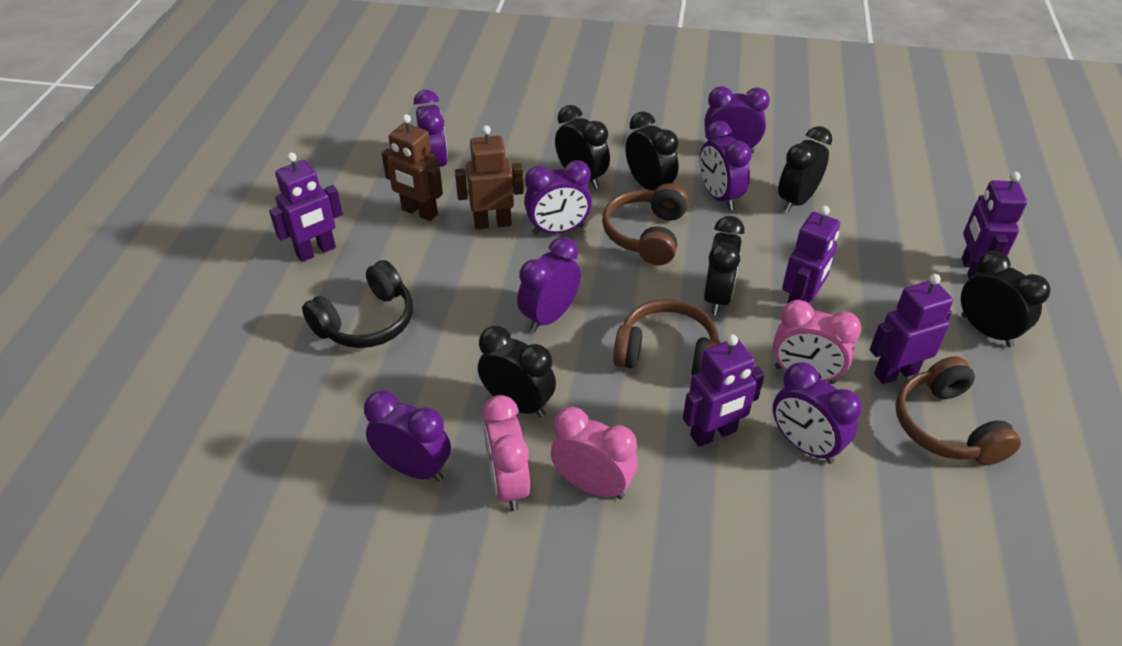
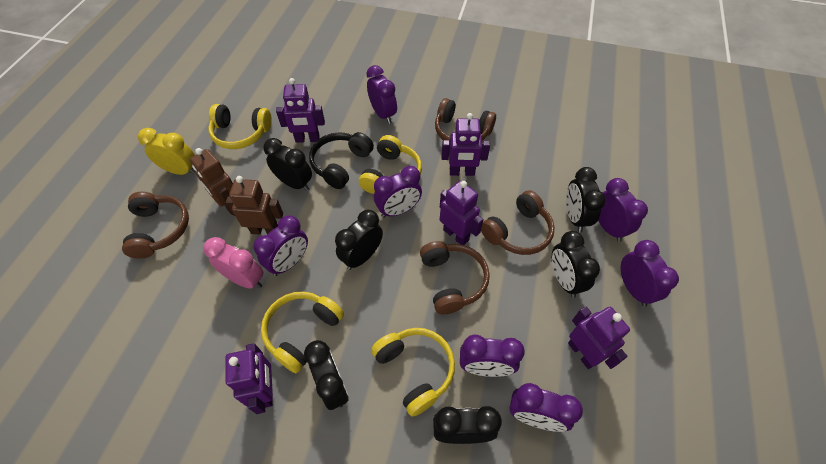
brown headphones: 3 -> 4
pink clock: 3 -> 1
yellow clock: 0 -> 1
yellow headphones: 0 -> 4

